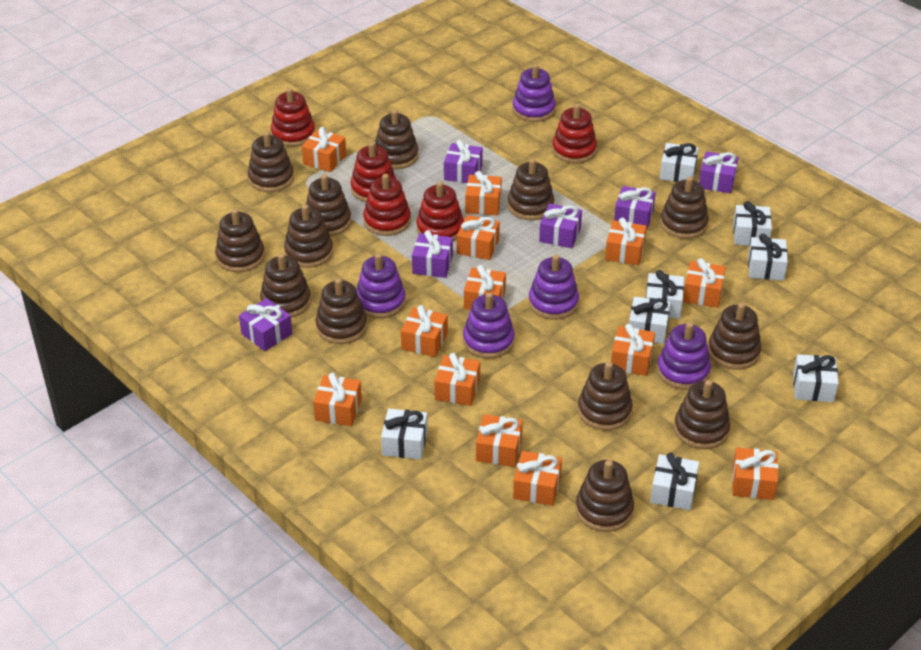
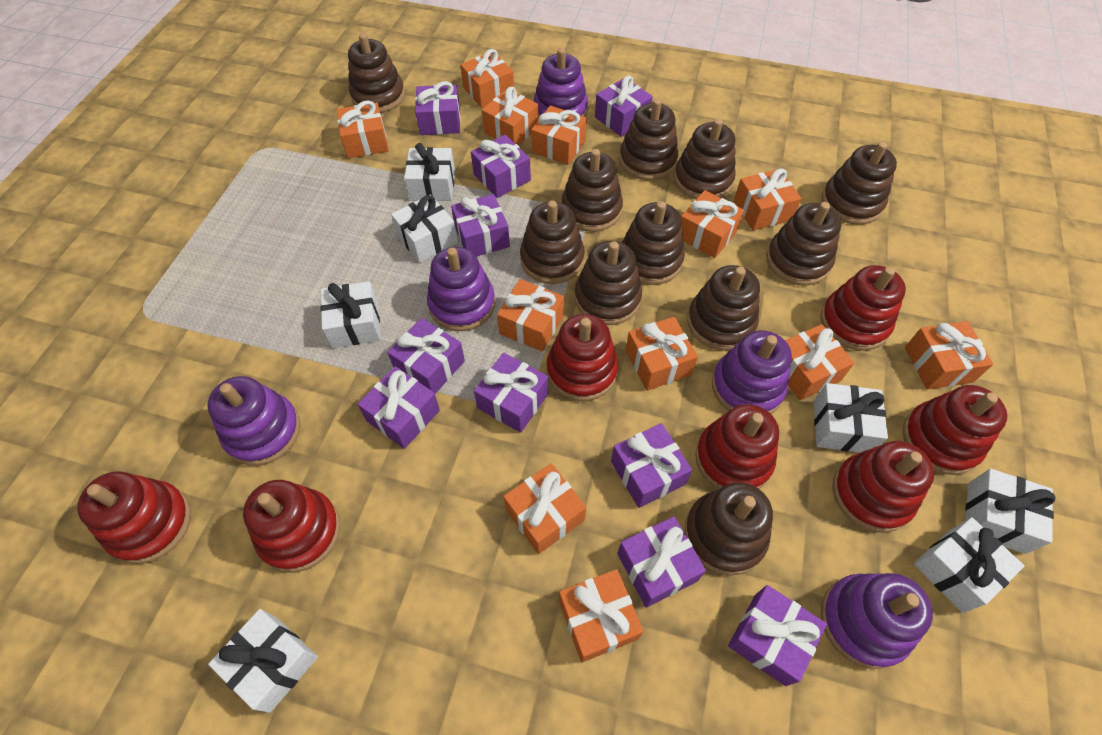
brown stacking toy: 13 -> 11
orange gift: 13 -> 12
purple gift: 6 -> 10
red stacking toy: 5 -> 7
white gift: 8 -> 7

